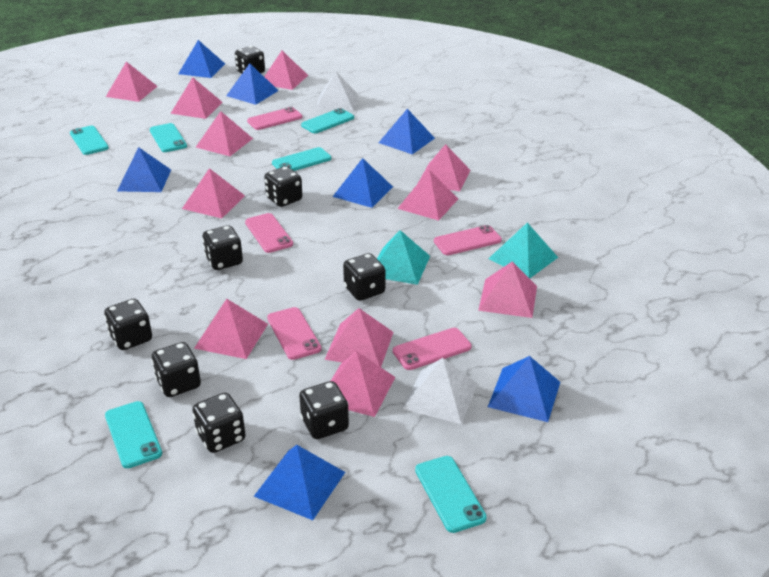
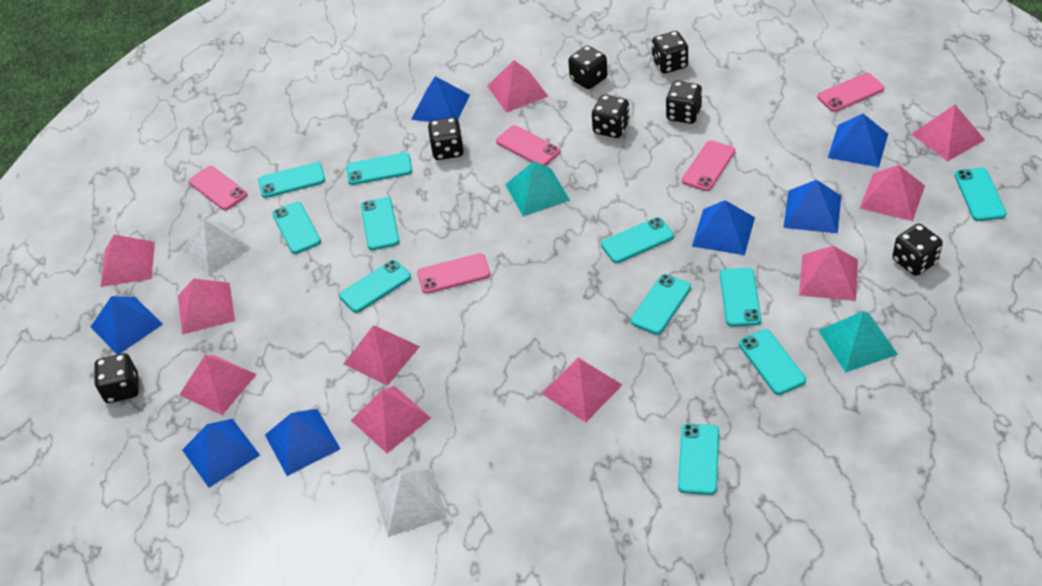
black dice: 8 -> 7
pink pyramid: 11 -> 10
turquoise phone: 6 -> 11

